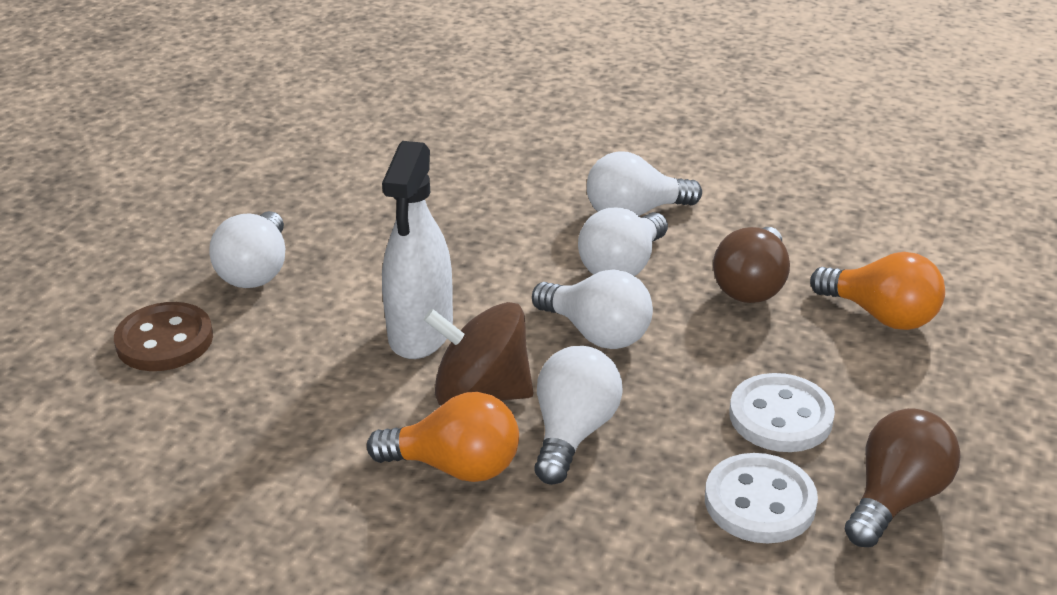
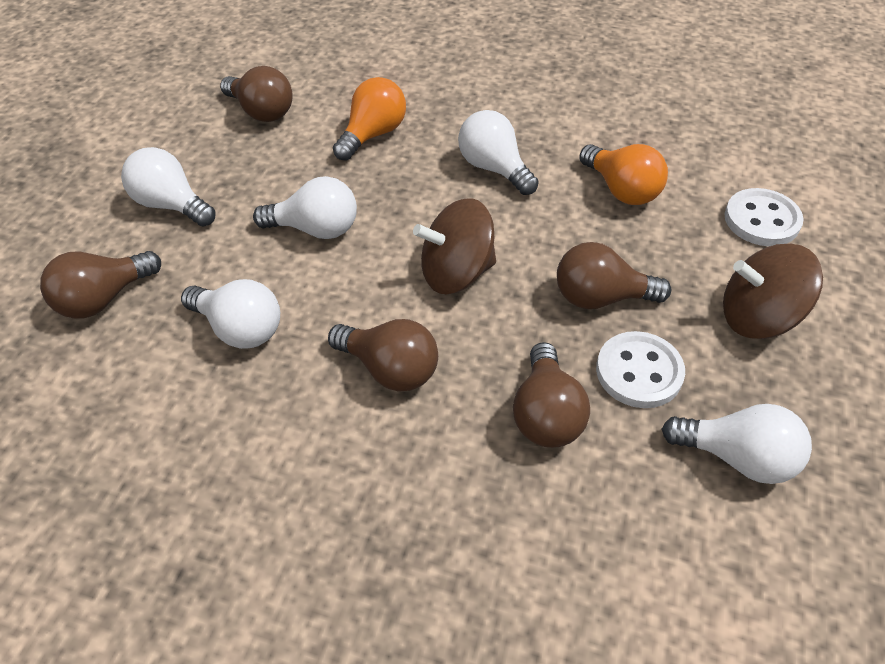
brown button: 1 -> 0
brown light bulb: 2 -> 5
brown spinning top: 1 -> 2
white spray bottle: 1 -> 0

